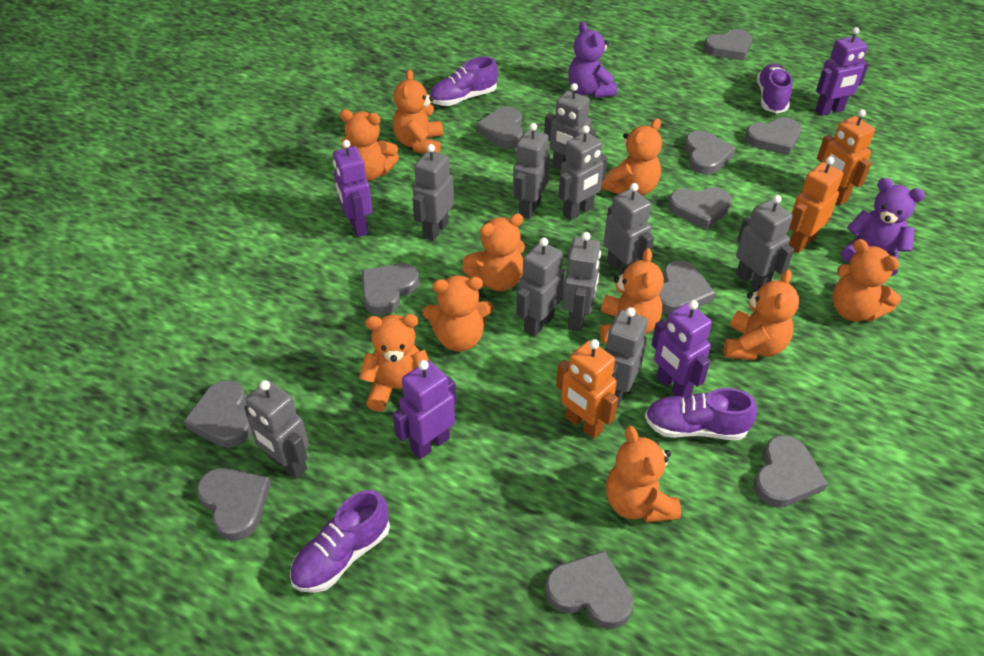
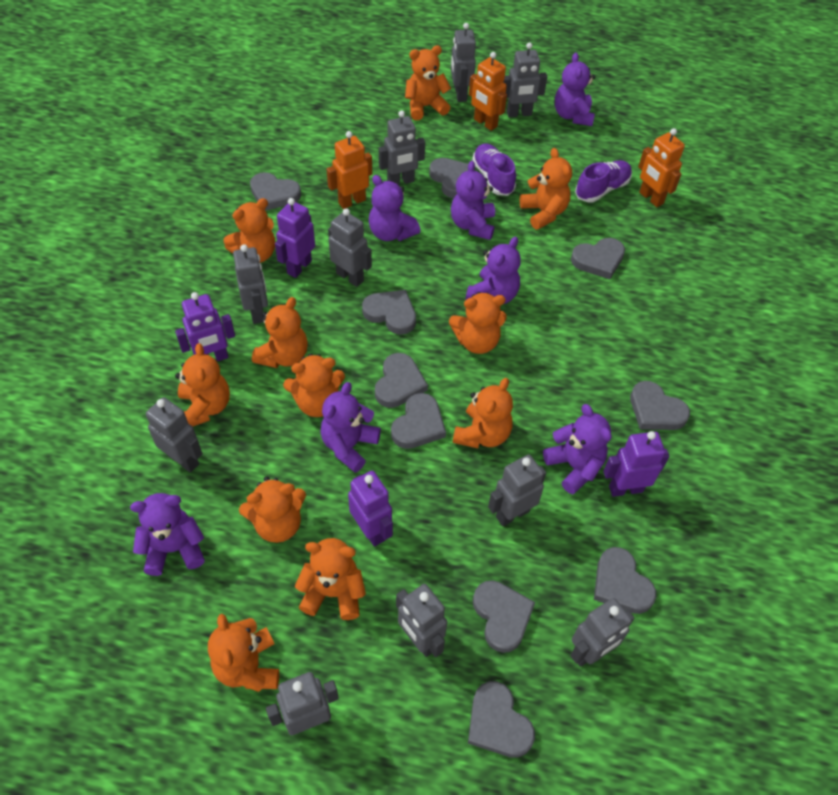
grey heart: 11 -> 10
orange teddy bear: 10 -> 11
purple shoe: 4 -> 2
purple teddy bear: 2 -> 7

